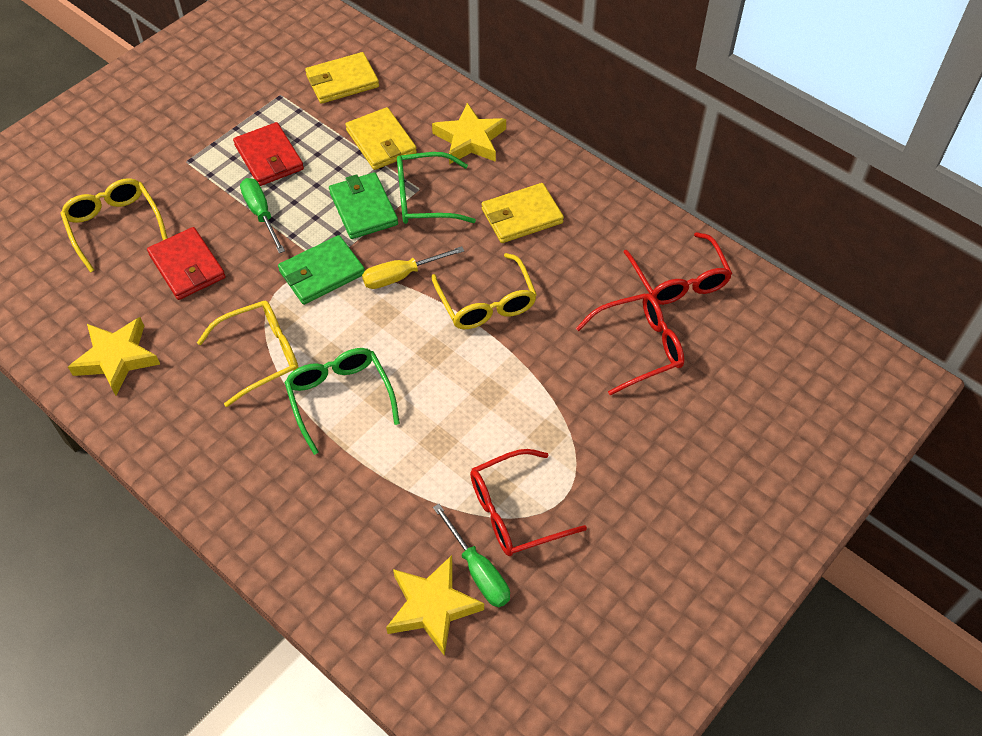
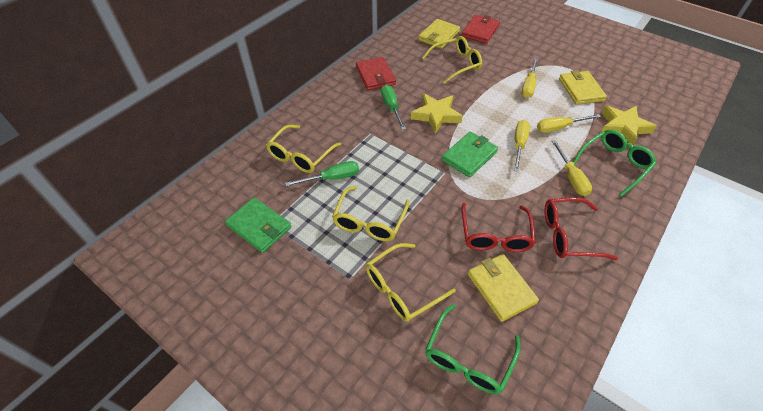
red glasses: 3 -> 2
yellow glasses: 3 -> 4
yellow screwdriver: 1 -> 4
yellow star: 3 -> 2

